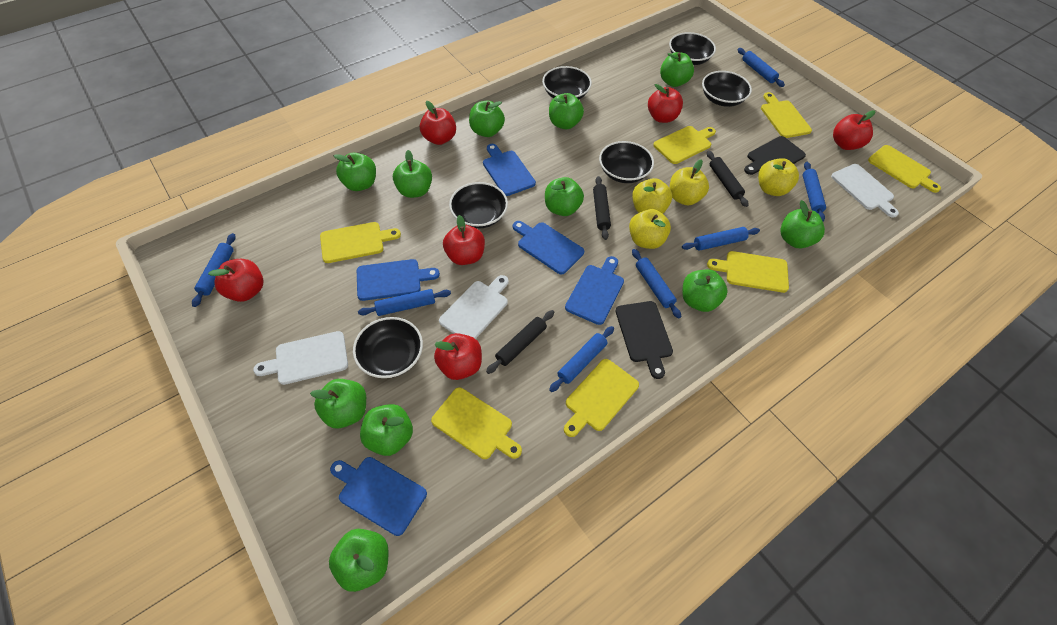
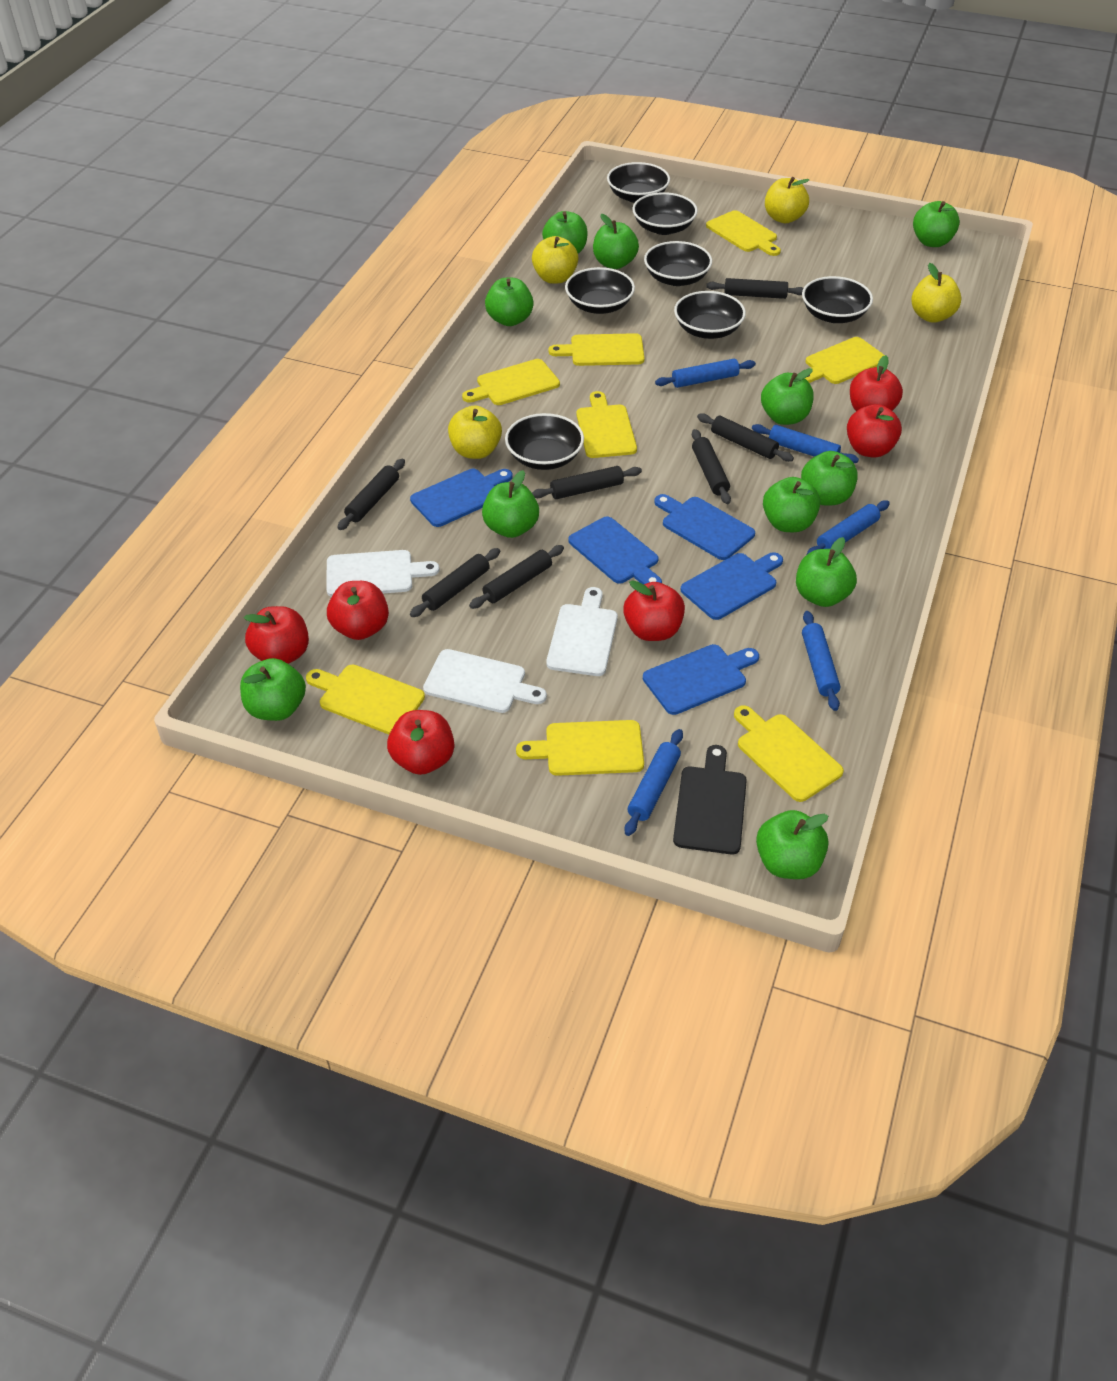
black bowl: 6 -> 7
black cutting board: 2 -> 1
black rolling pin: 3 -> 7
blue rolling pin: 7 -> 5
yellow cutting board: 7 -> 8

